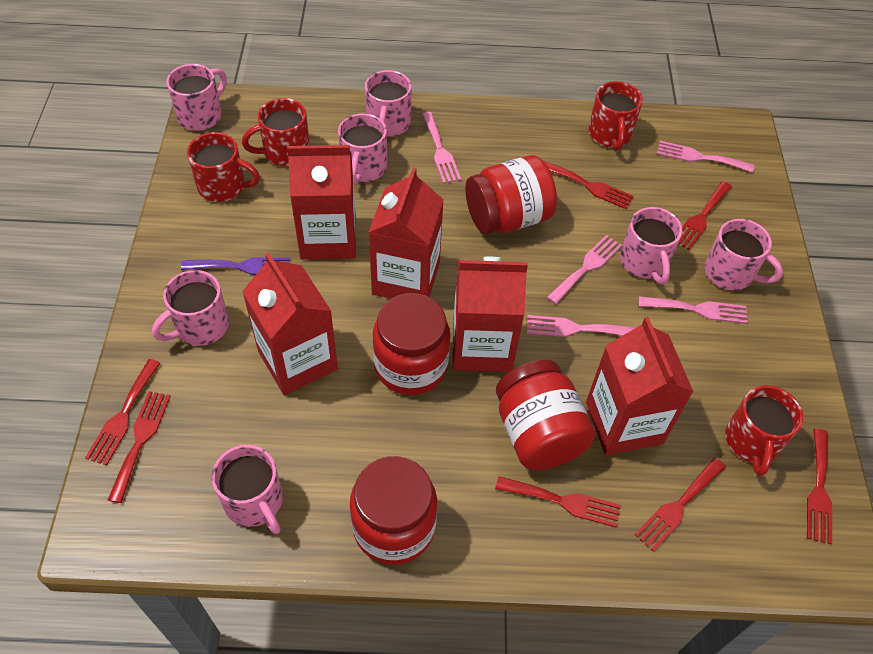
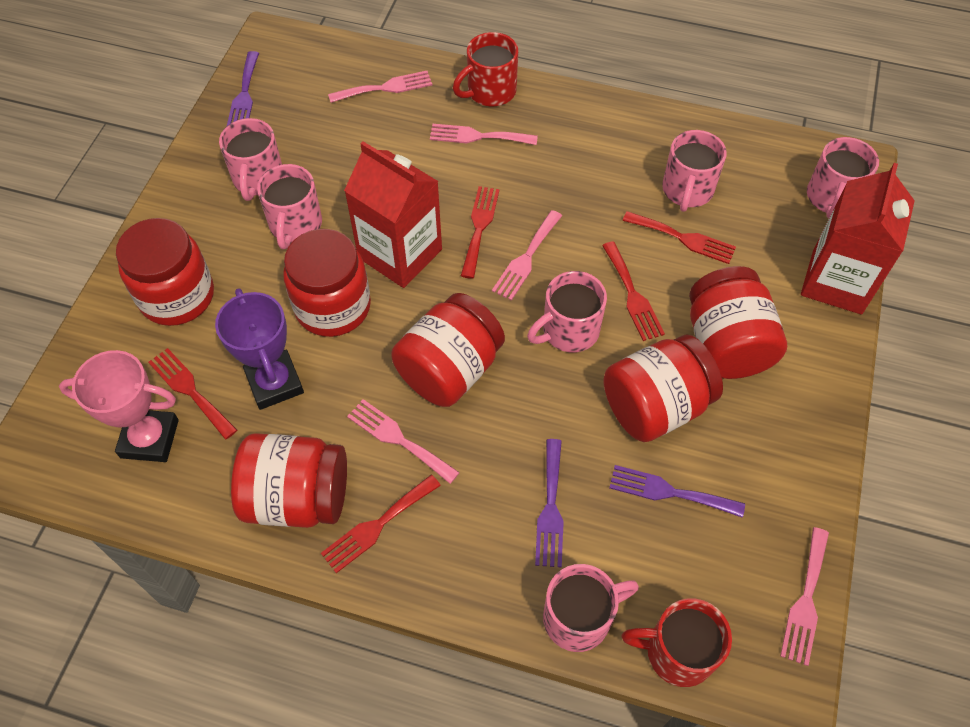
pink mug: 7 -> 6
pink trophy: 0 -> 1
purple fork: 1 -> 3
purple trophy: 0 -> 1
red carton: 5 -> 2
red fork: 7 -> 5
red jar: 4 -> 6
red mug: 4 -> 2

